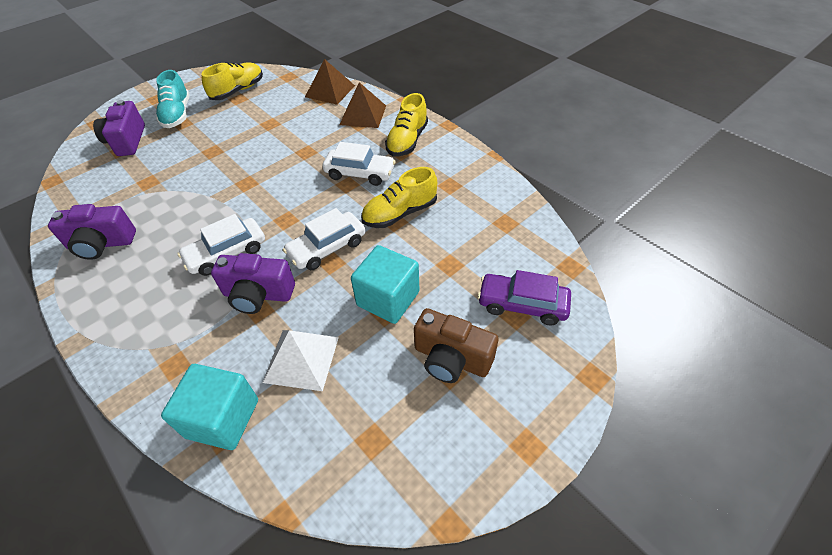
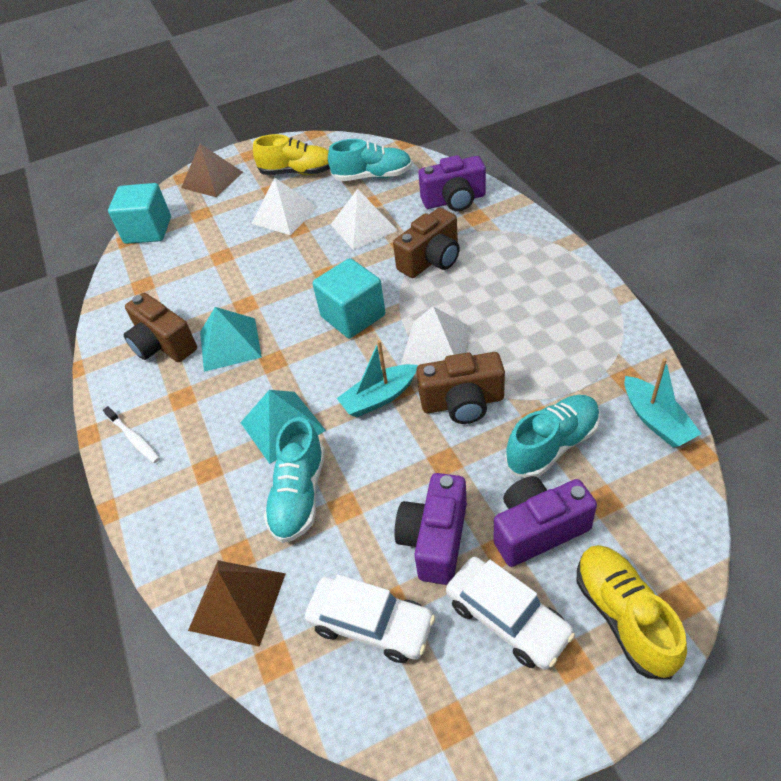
brown camera: 1 -> 3
purple car: 1 -> 0
turquoise boat: 0 -> 2
turquoise pyramid: 0 -> 2
turquoise shoe: 1 -> 3
white car: 3 -> 2
white pyramid: 1 -> 3
white toothbrush: 0 -> 1
yellow shoe: 3 -> 2

